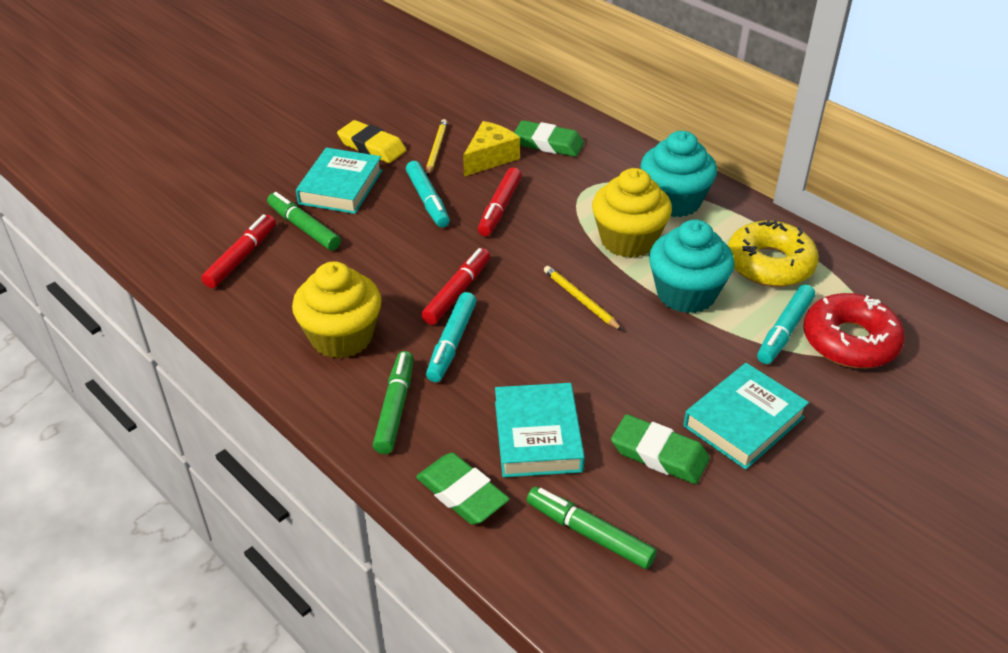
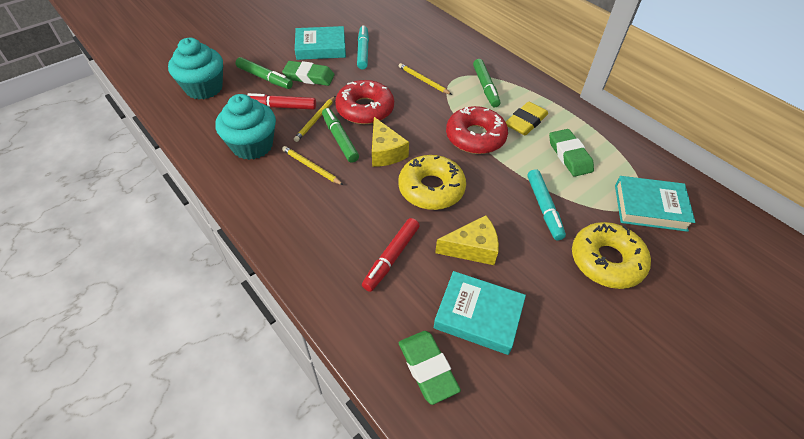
red donut: 1 -> 2
red marker: 3 -> 2
turquoise marker: 3 -> 2
yellow cheese: 1 -> 2
yellow cupcake: 2 -> 0
yellow donut: 1 -> 2
yellow pencil: 2 -> 3

